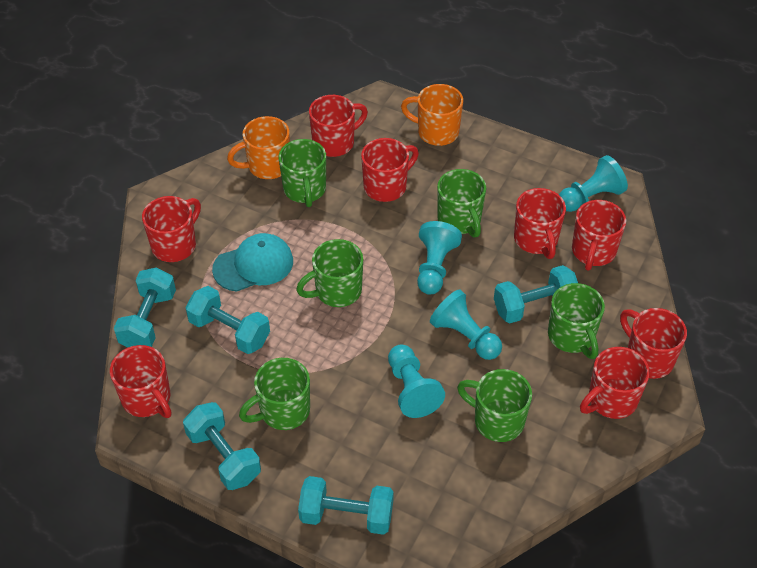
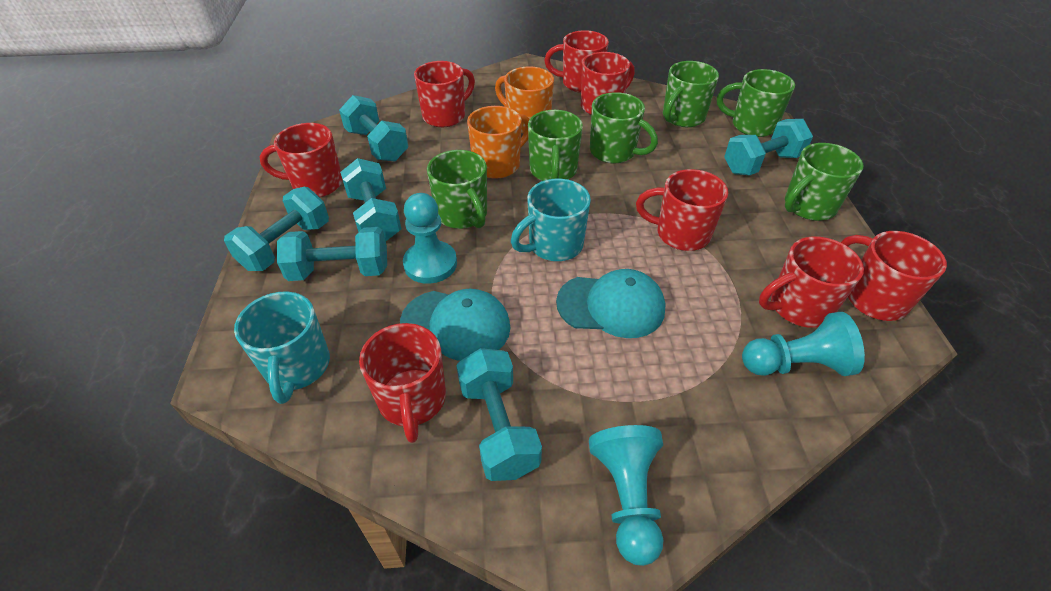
turquoise cap: 1 -> 2
turquoise dumbbell: 5 -> 6
turquoise mug: 0 -> 2
turquoise pawn: 4 -> 3

